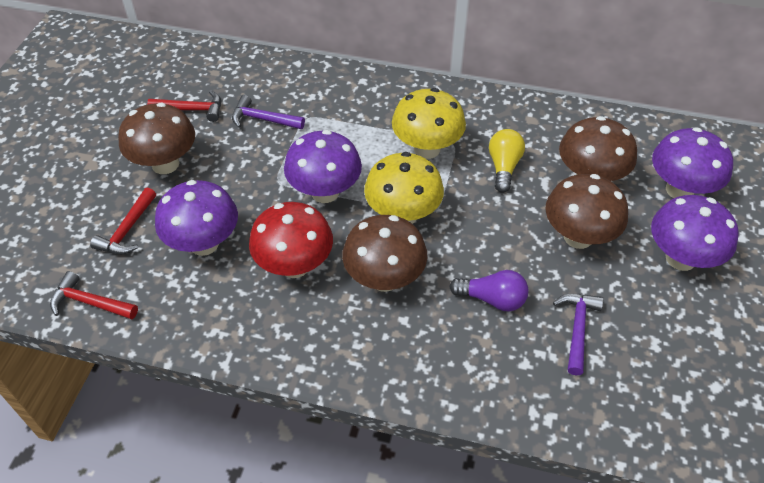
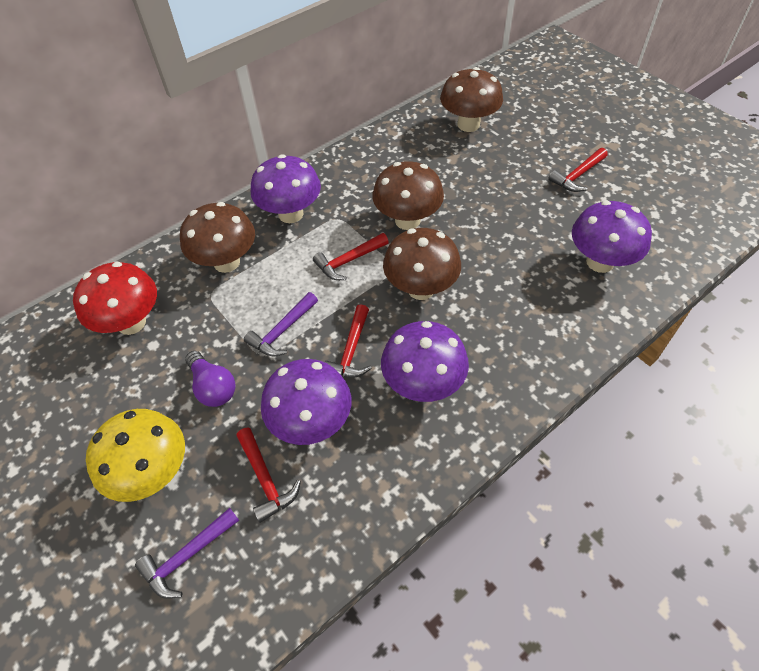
red hammer: 3 -> 4
yellow light bulb: 1 -> 0
yellow mushroom: 2 -> 1

